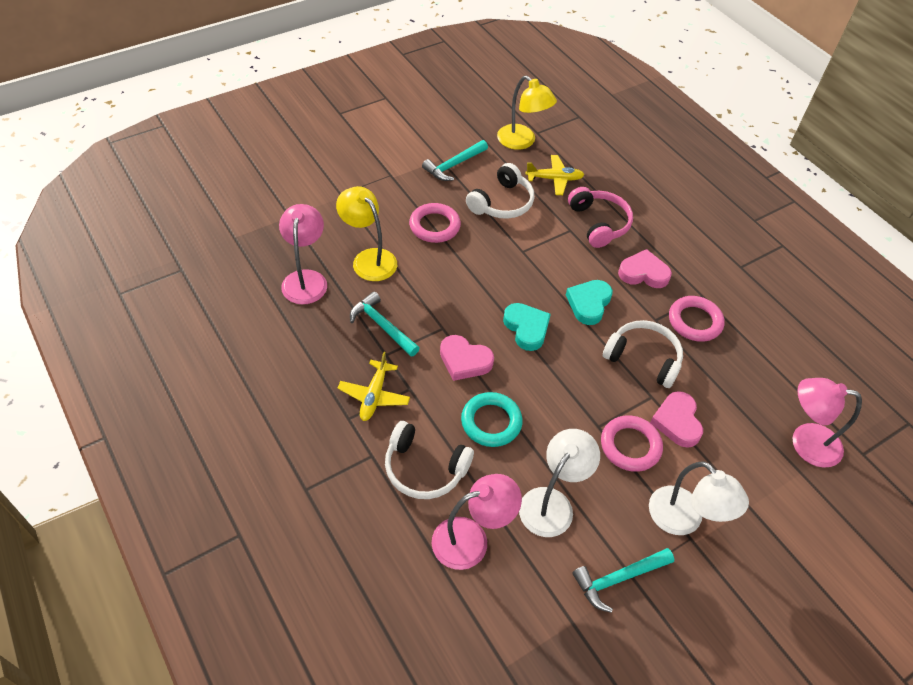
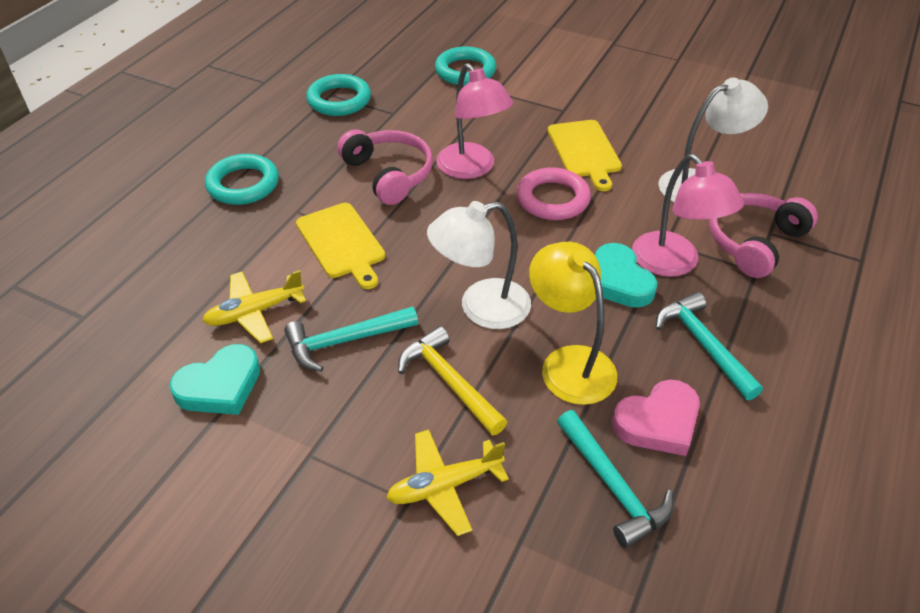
pink headphones: 1 -> 2
pink heart: 3 -> 1
pink lamp: 3 -> 2
pink ring: 3 -> 1
turquoise ring: 1 -> 3
white headphones: 3 -> 0
yellow cutting board: 0 -> 2
yellow hammer: 0 -> 1
yellow lamp: 2 -> 1

